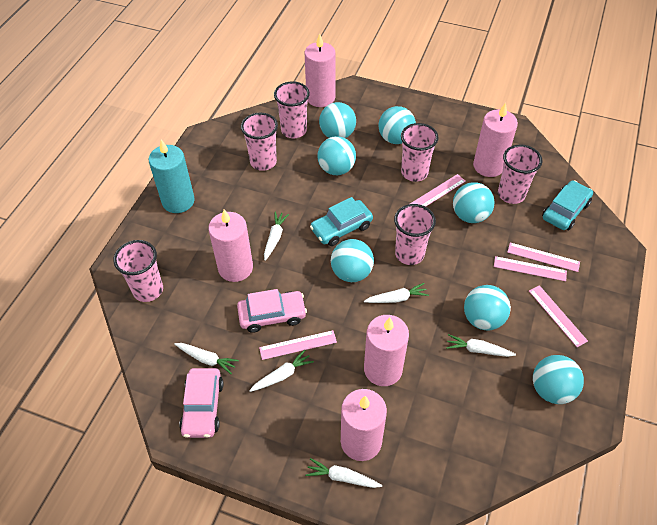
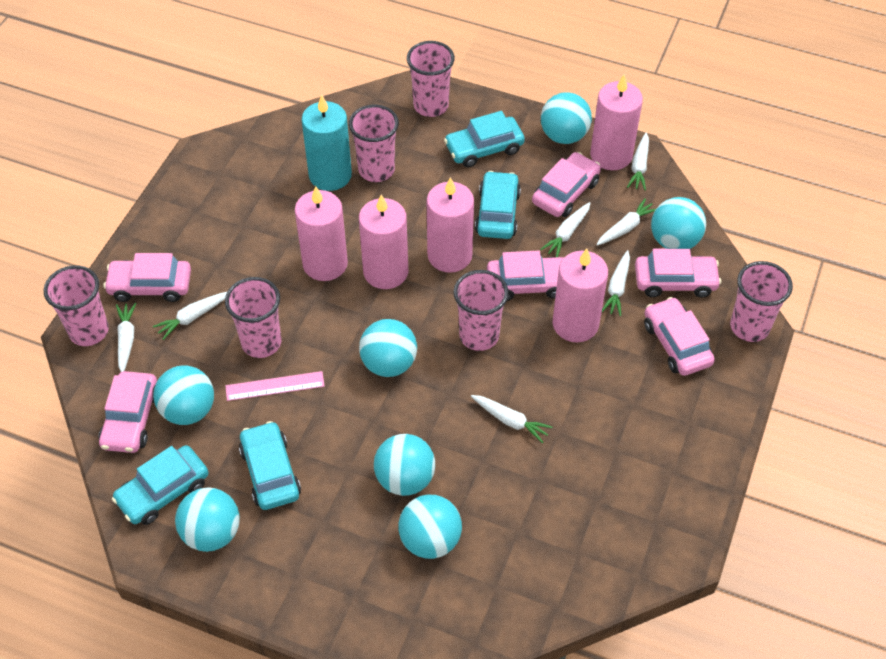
pink car: 2 -> 6
pink ruler: 5 -> 1
turquoise car: 2 -> 4
white carrot: 6 -> 7

